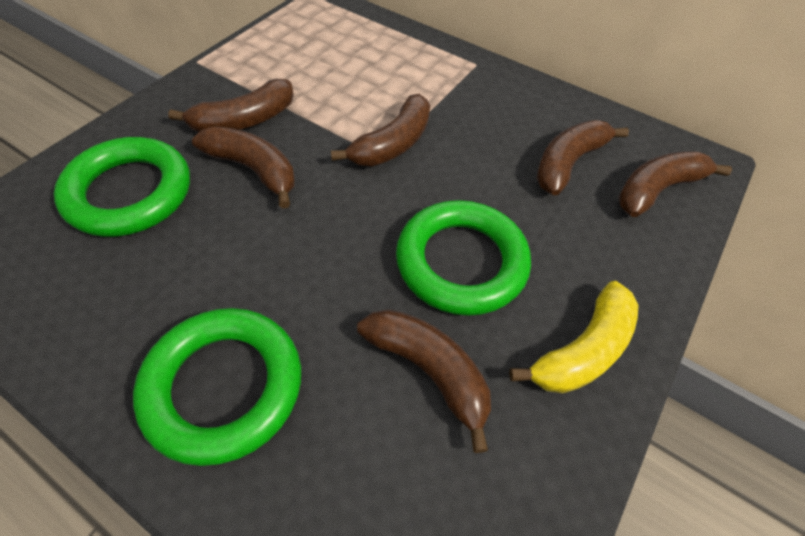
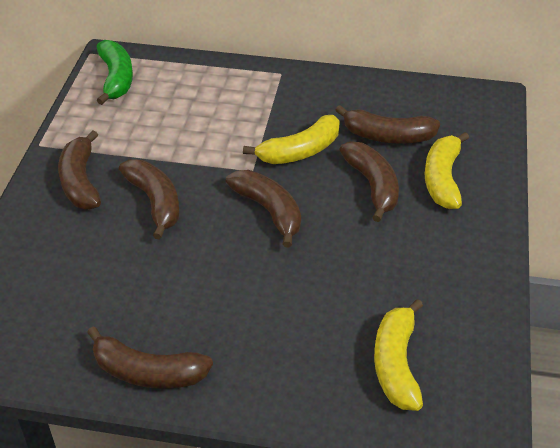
green banana: 0 -> 1
green ring: 3 -> 0
yellow banana: 1 -> 3

